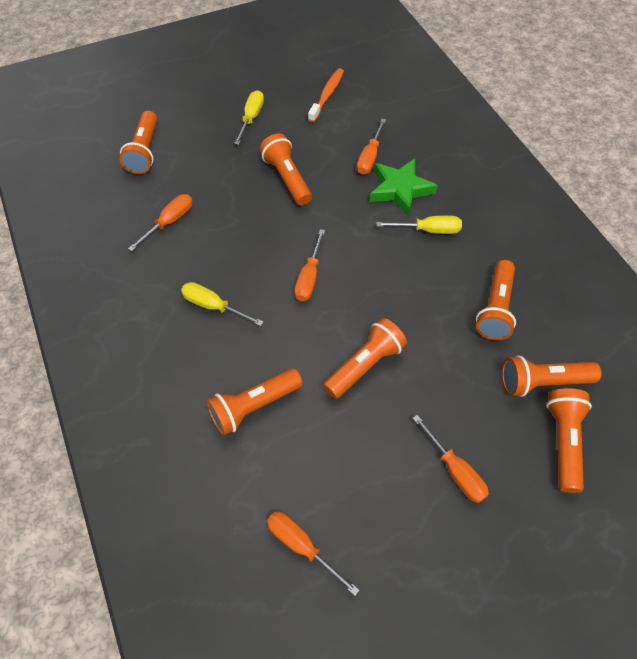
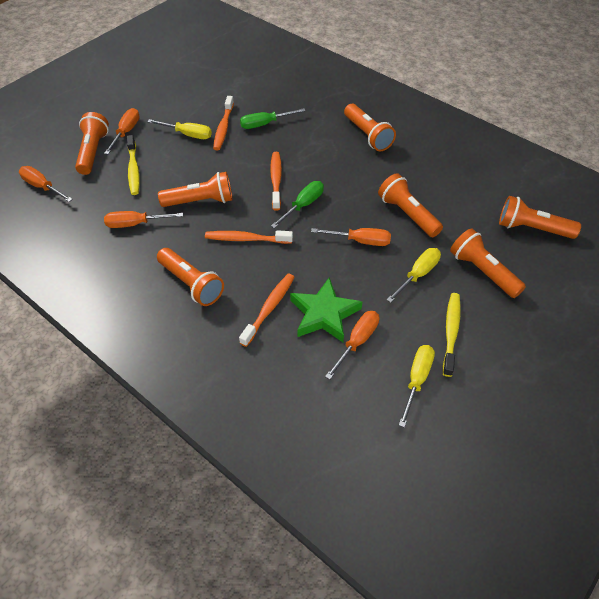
green screwdriver: 0 -> 2
orange toothbrush: 1 -> 4
yellow toothbrush: 0 -> 2

